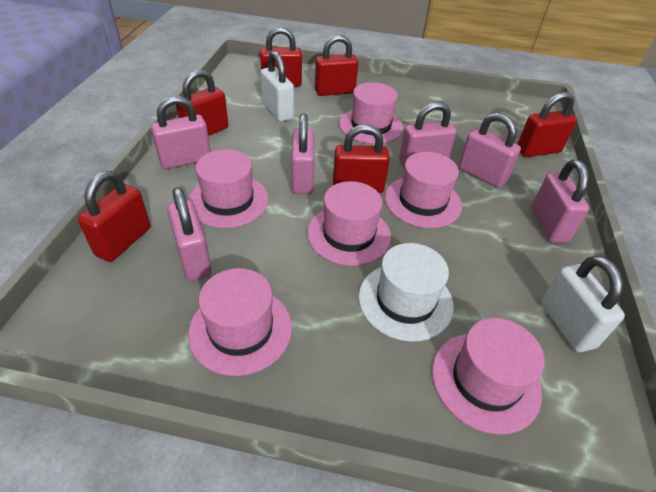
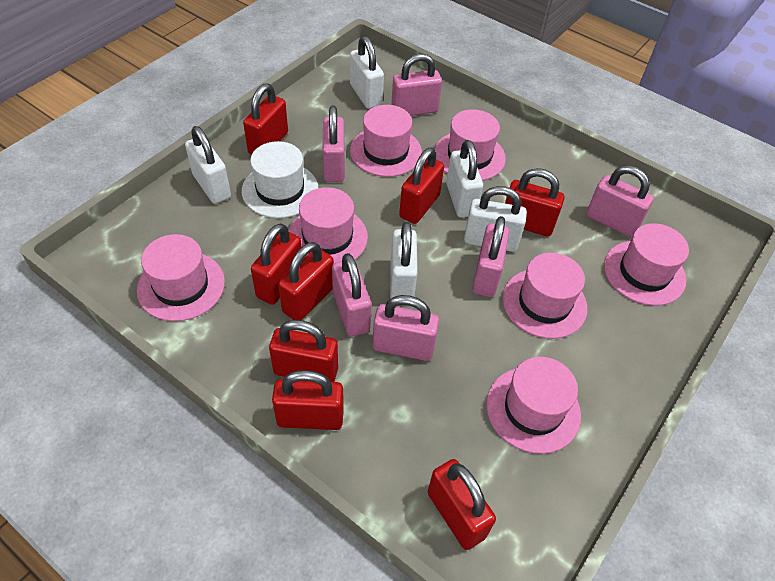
pink hat: 6 -> 7
red padlock: 6 -> 8
white padlock: 2 -> 5

